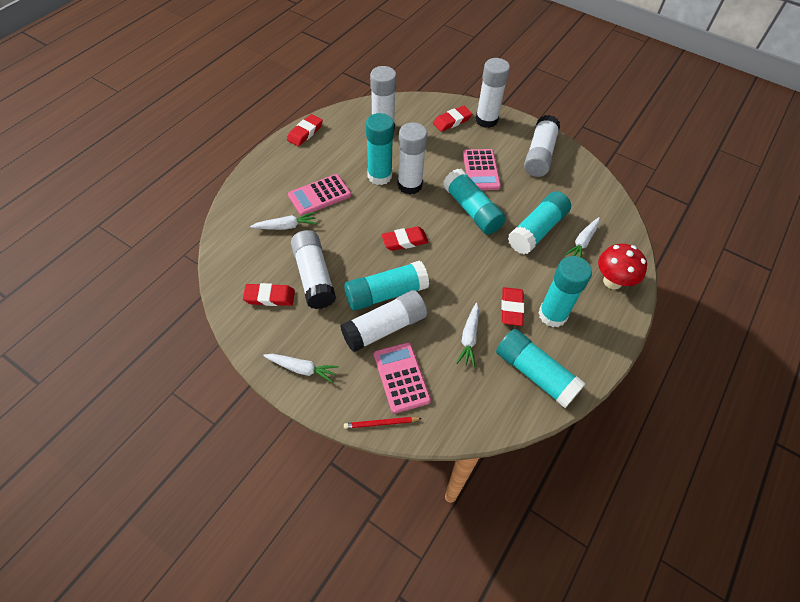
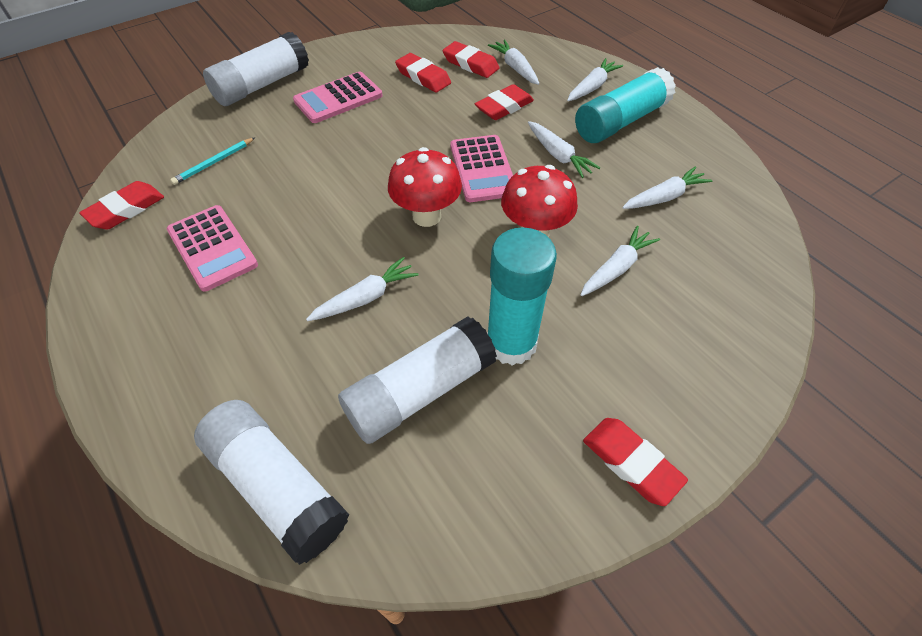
red mushroom: 1 -> 2
red pencil: 1 -> 0
turquoise glue stick: 6 -> 2
turquoise pencil: 0 -> 1
white carrot: 4 -> 6
white glue stick: 6 -> 3

